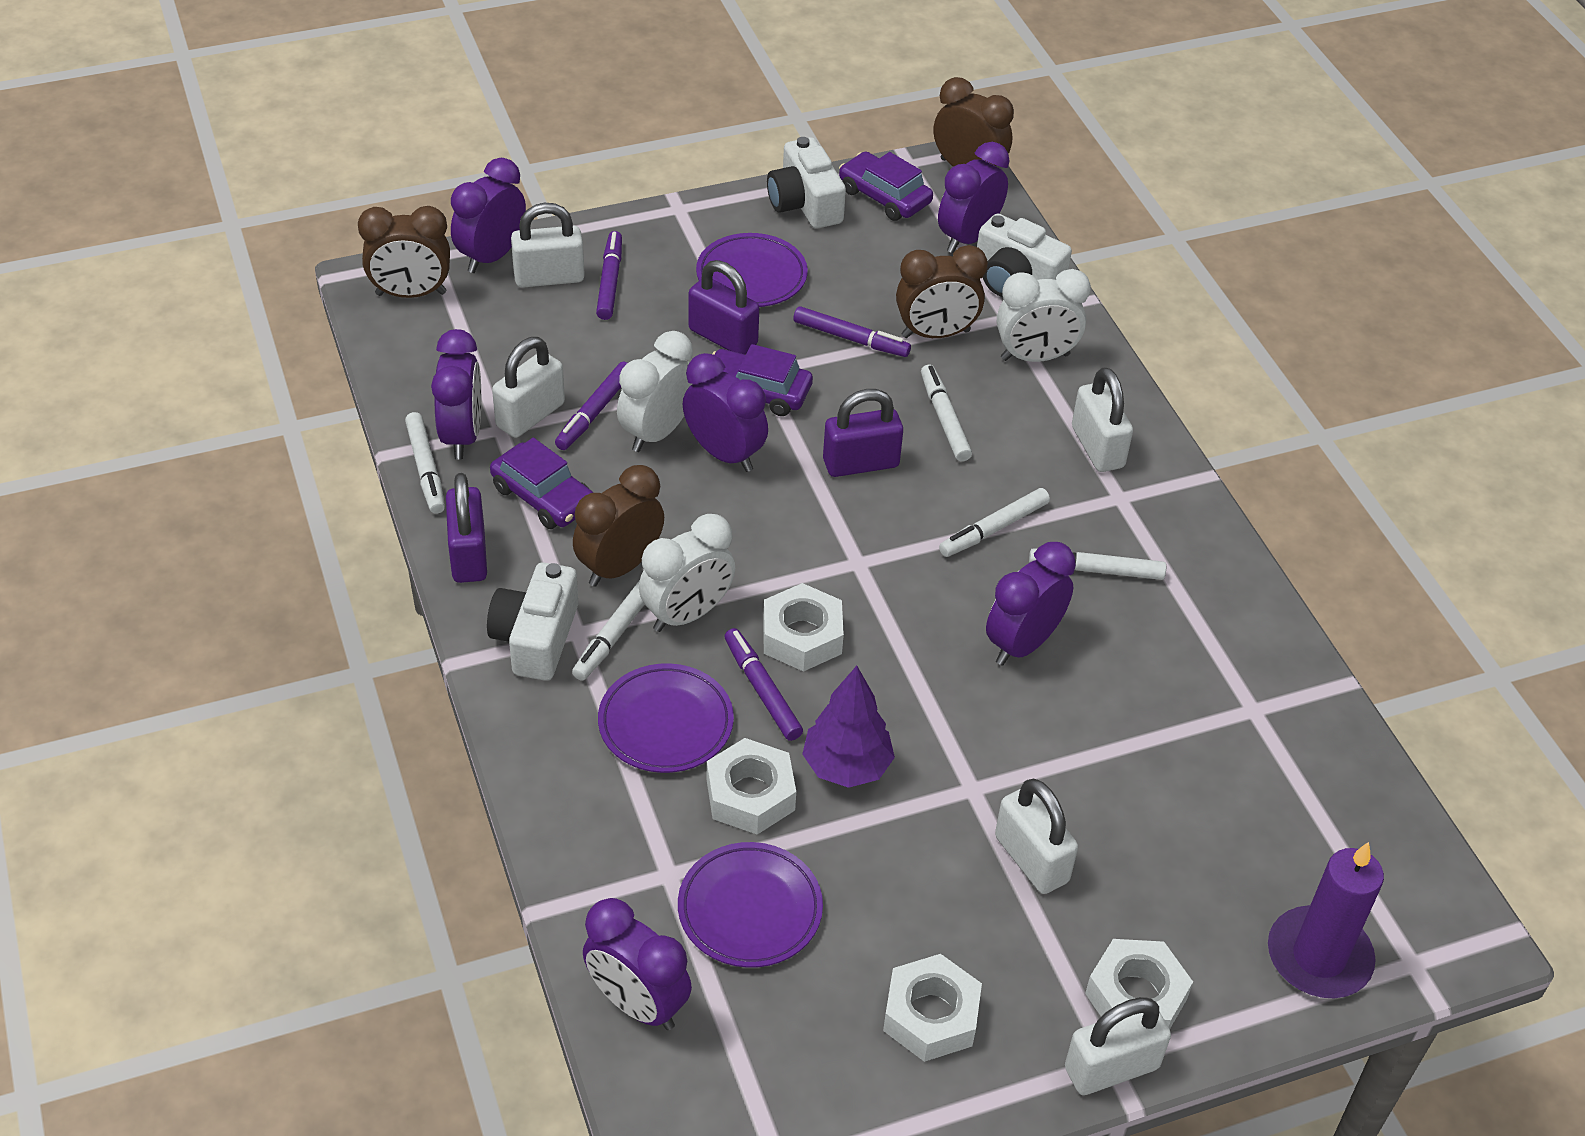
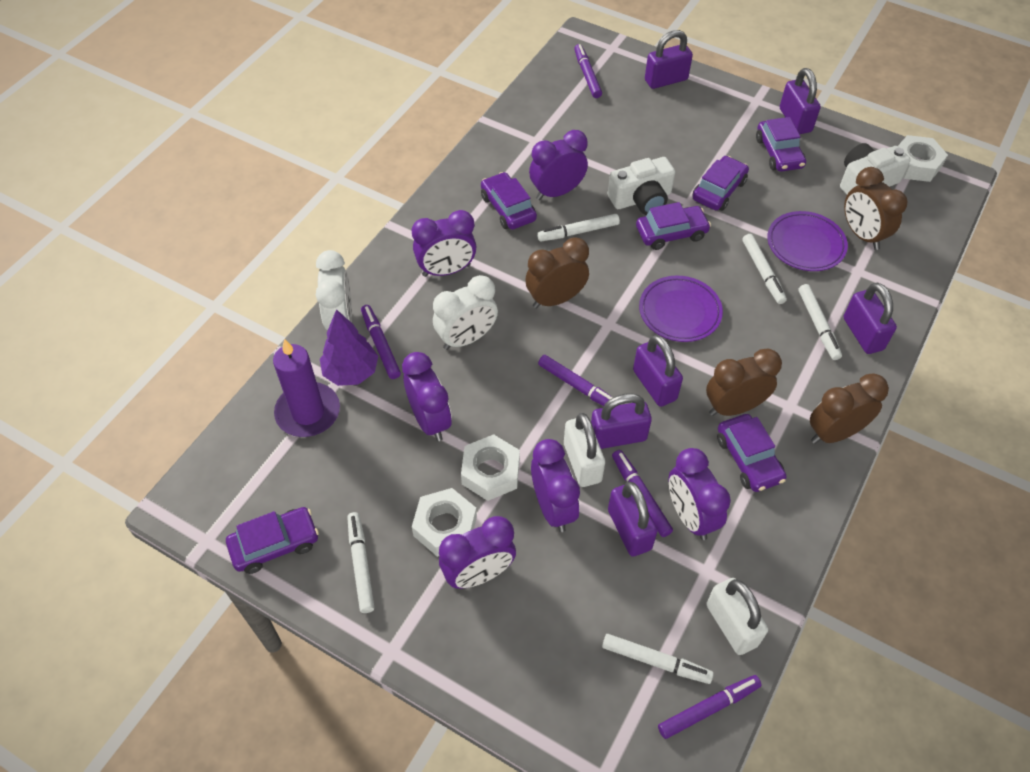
purple car: 3 -> 6
purple marker: 4 -> 5
purple padlock: 3 -> 6
purple plate: 3 -> 2
white camera: 3 -> 2
white clock: 3 -> 2
white nut: 4 -> 3
white padlock: 5 -> 2

